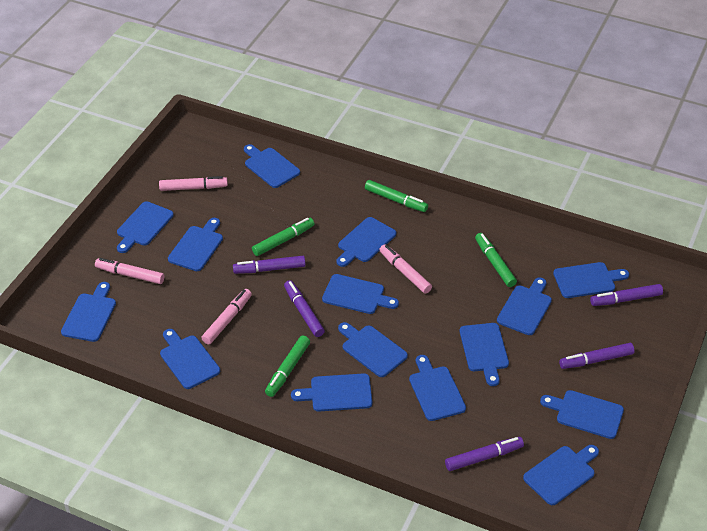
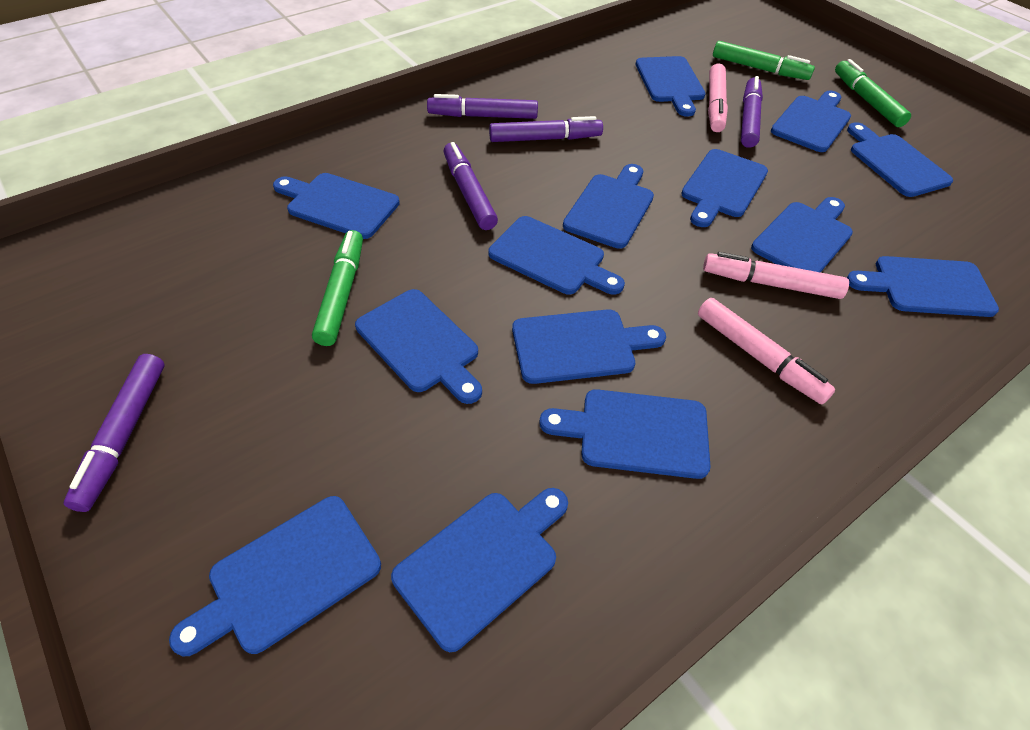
blue cutting board: 15 -> 14
green marker: 4 -> 3
pink marker: 4 -> 3

